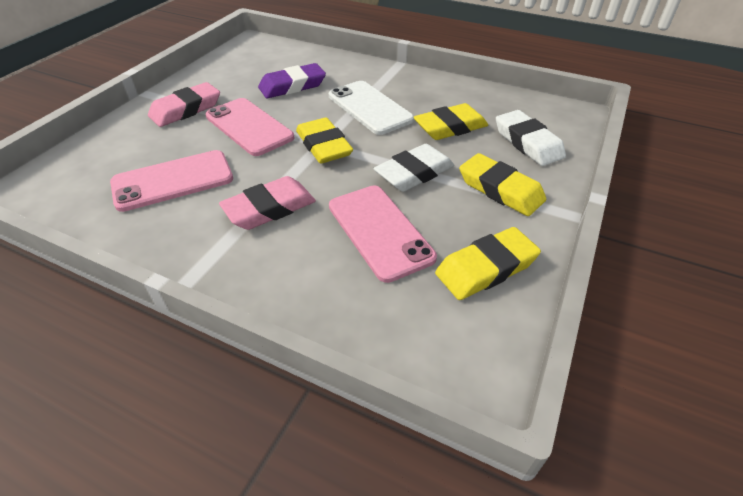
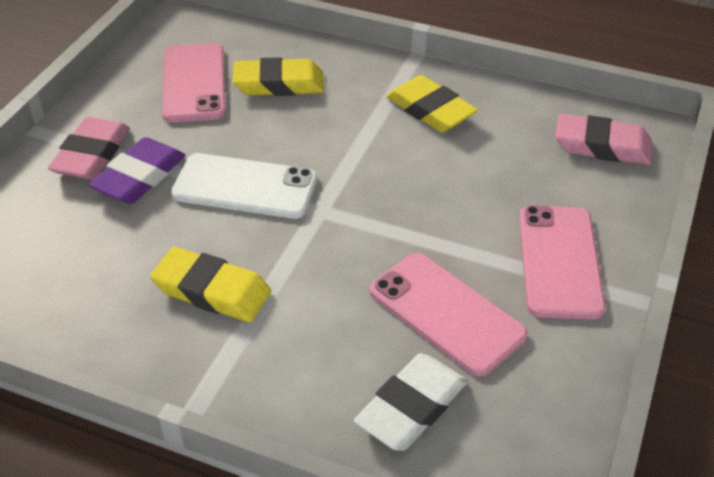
white eraser: 2 -> 1
yellow eraser: 4 -> 3

